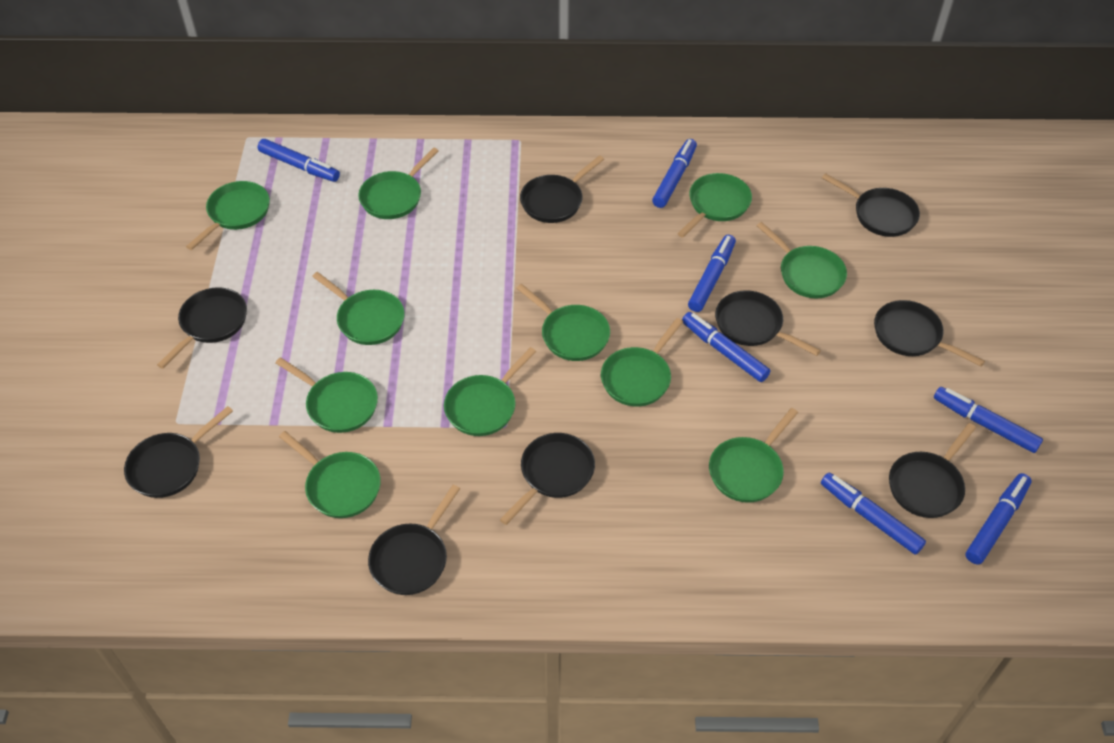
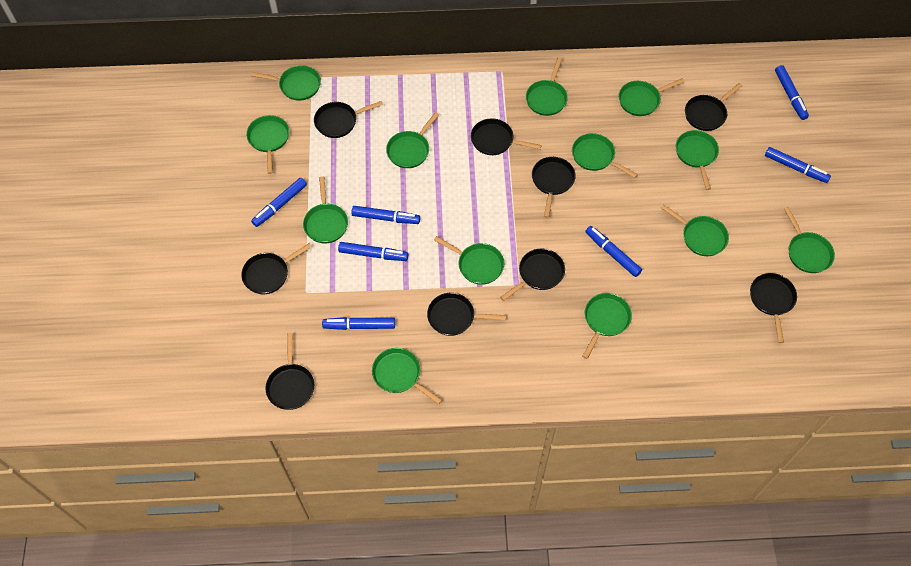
green pan: 11 -> 13

